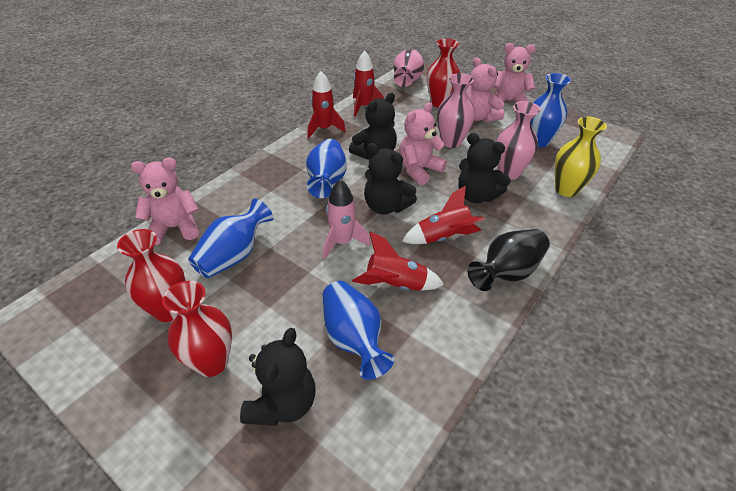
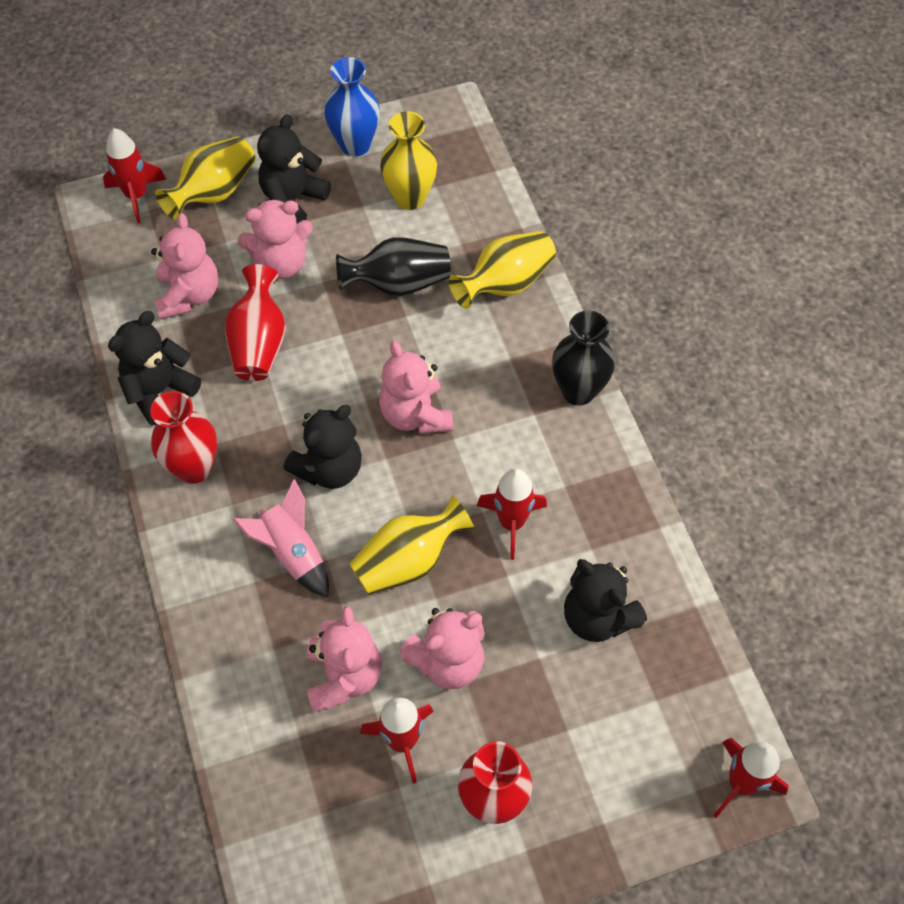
black vase: 1 -> 2
blue vase: 4 -> 1
pink teddy bear: 4 -> 5
pink vase: 3 -> 0
yellow vase: 1 -> 4

